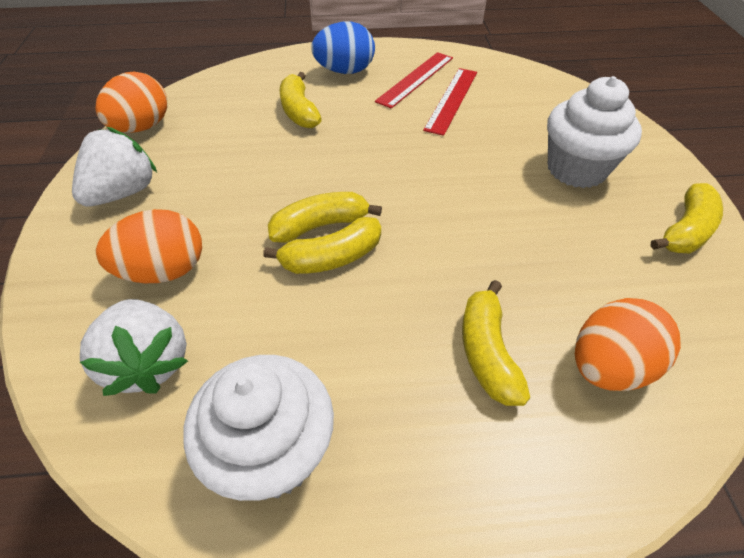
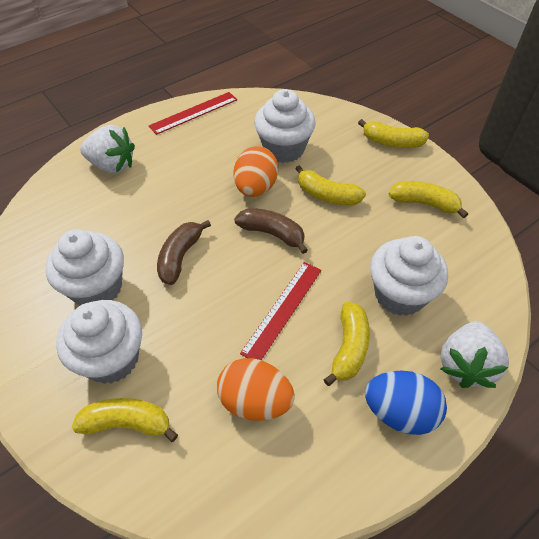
brown banana: 0 -> 2
orange egg: 3 -> 2
white cupcake: 2 -> 4

